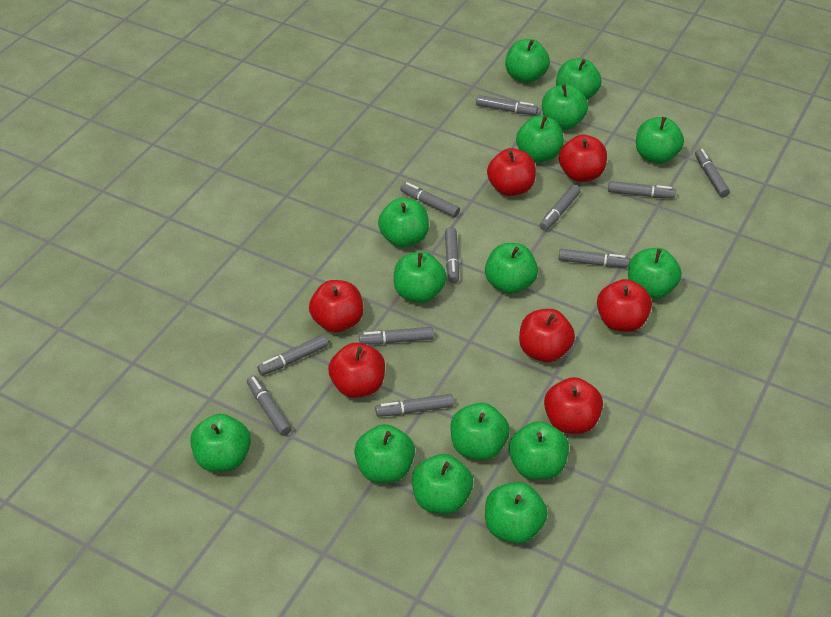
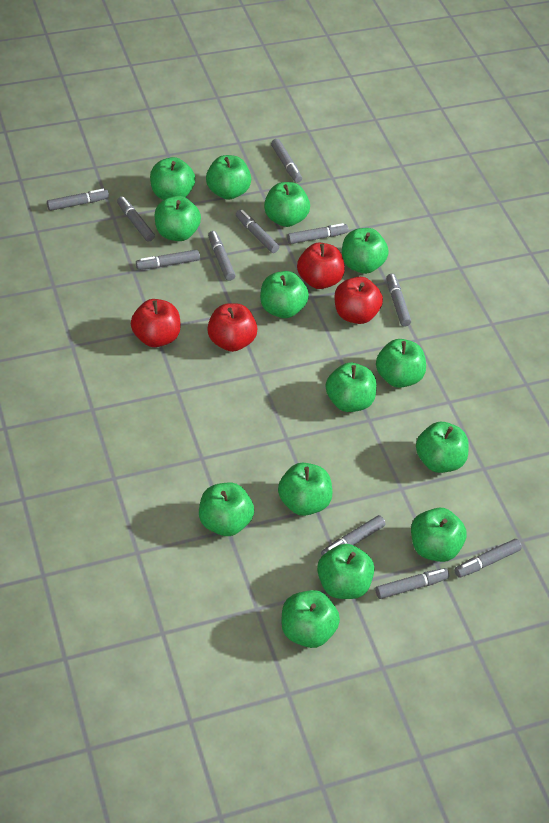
green apple: 15 -> 14
red apple: 7 -> 4

